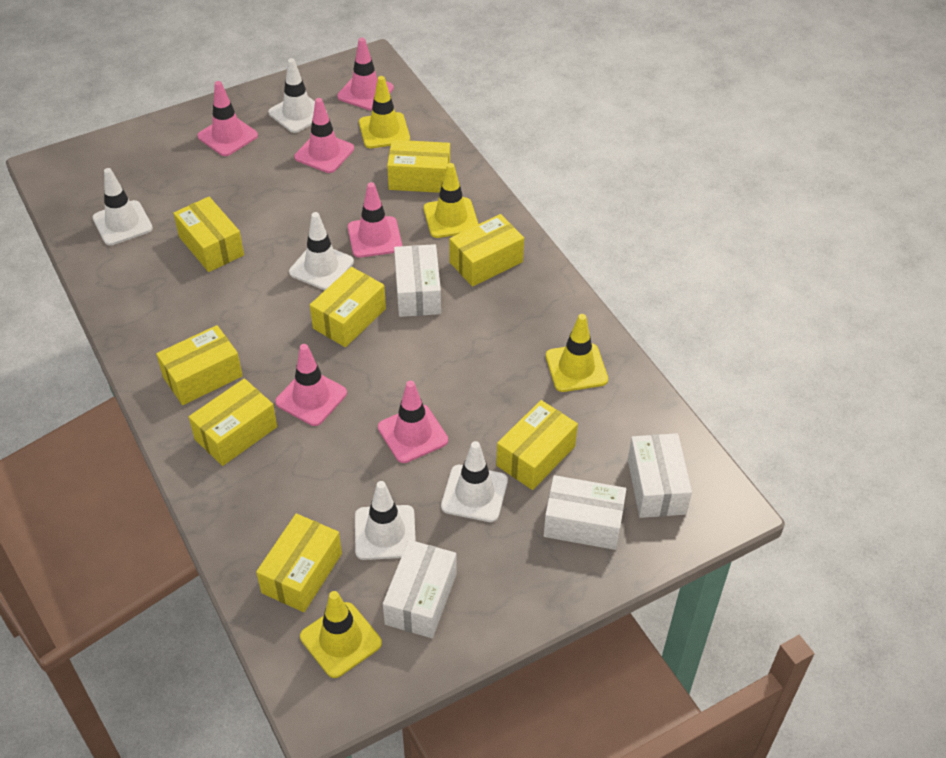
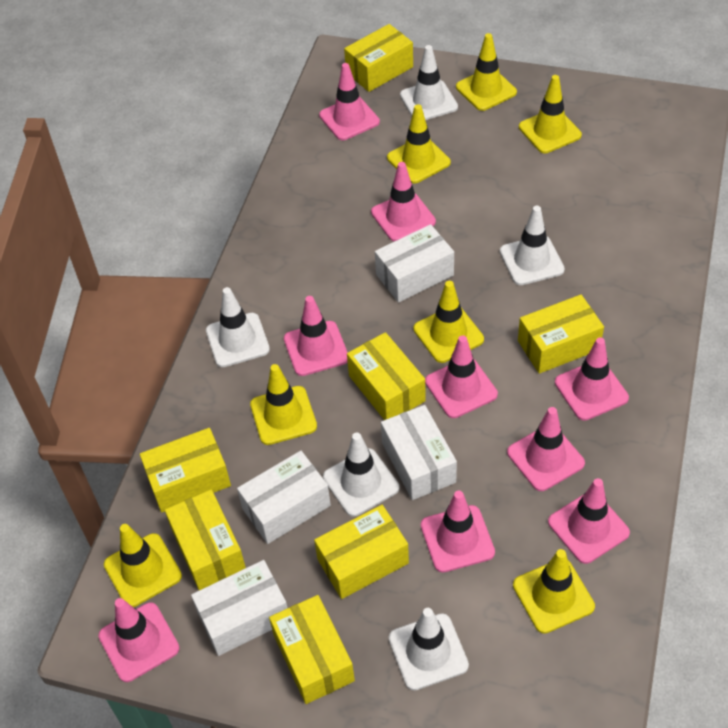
pink traffic cone: 6 -> 9
yellow box: 8 -> 7
yellow traffic cone: 4 -> 7

